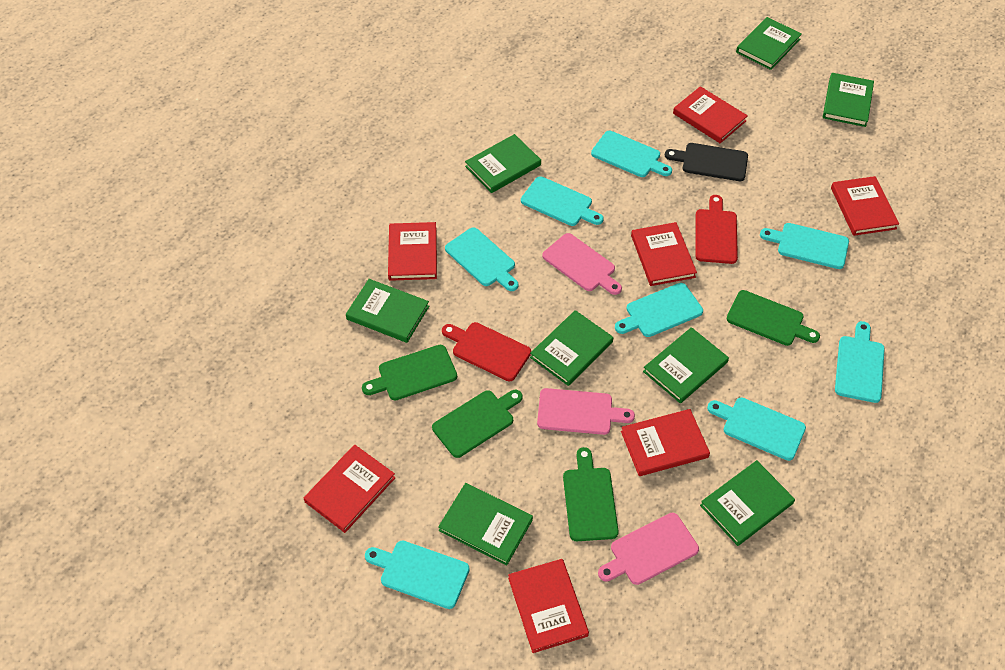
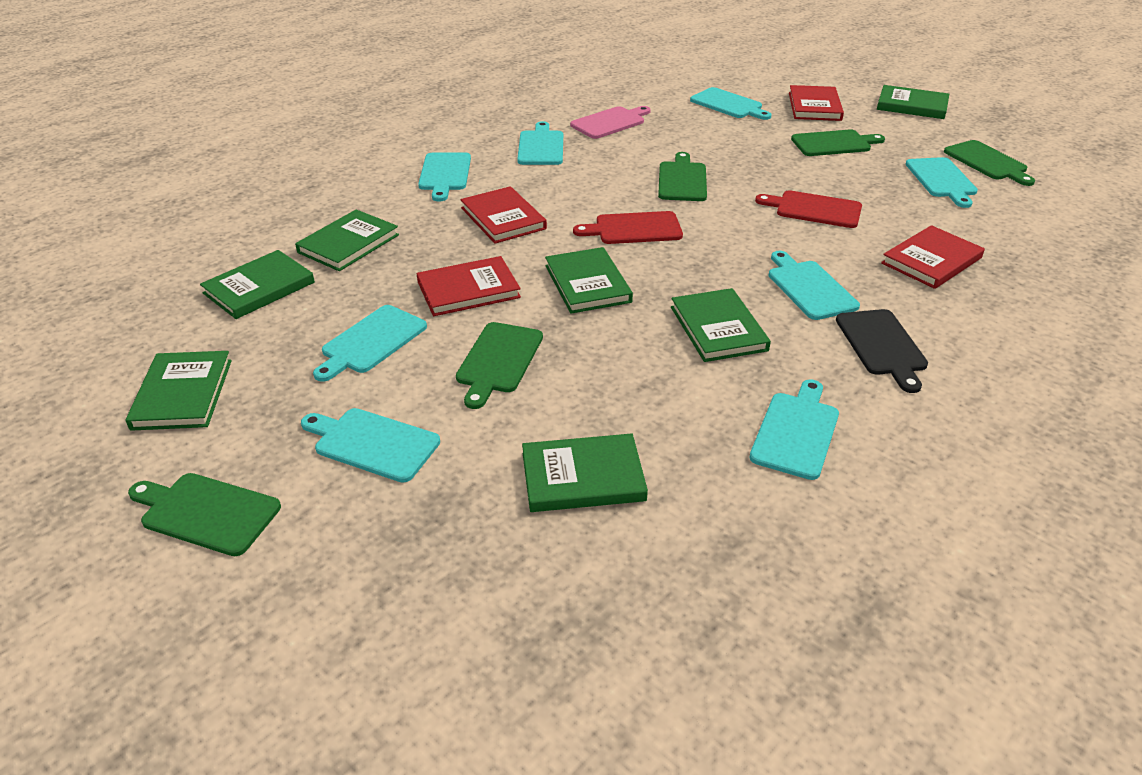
green book: 8 -> 7
green cutting board: 4 -> 5
pink cutting board: 3 -> 1
red book: 7 -> 4

